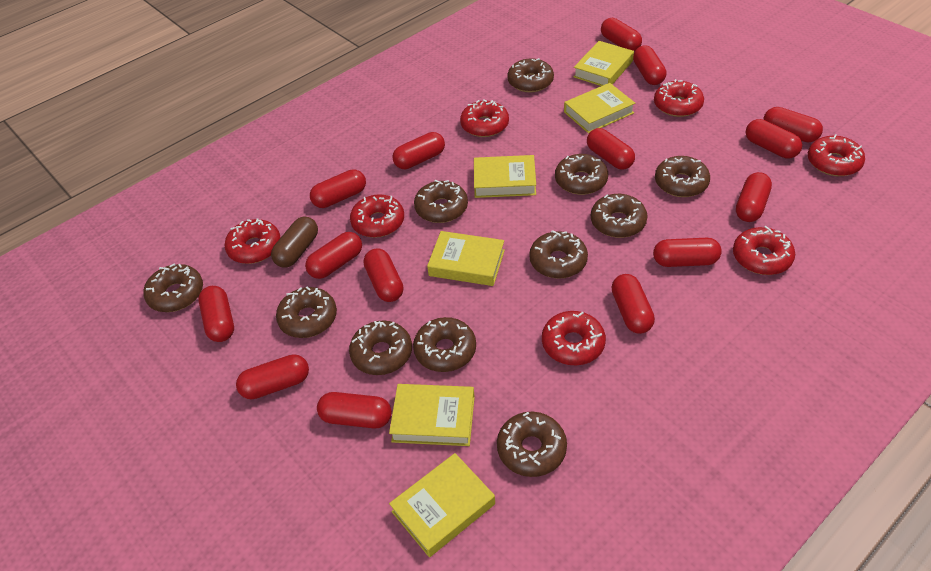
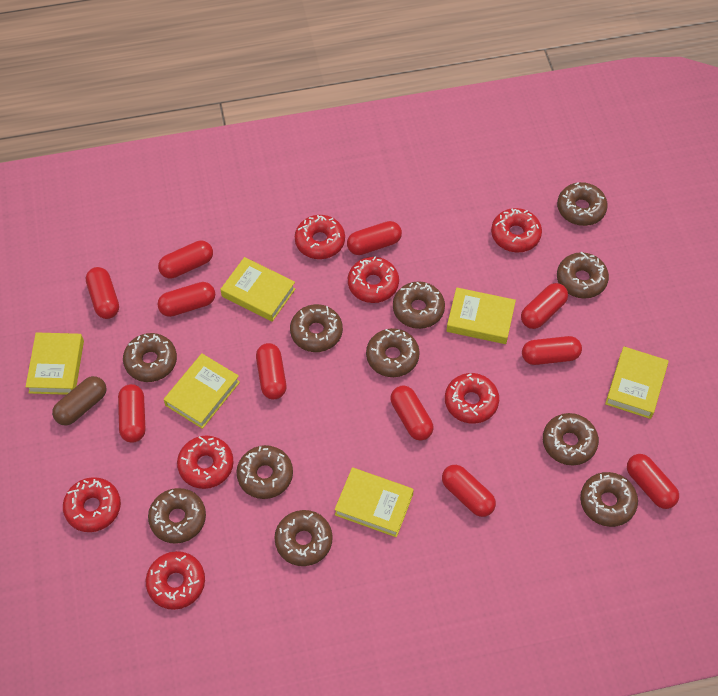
red capsule: 15 -> 11

